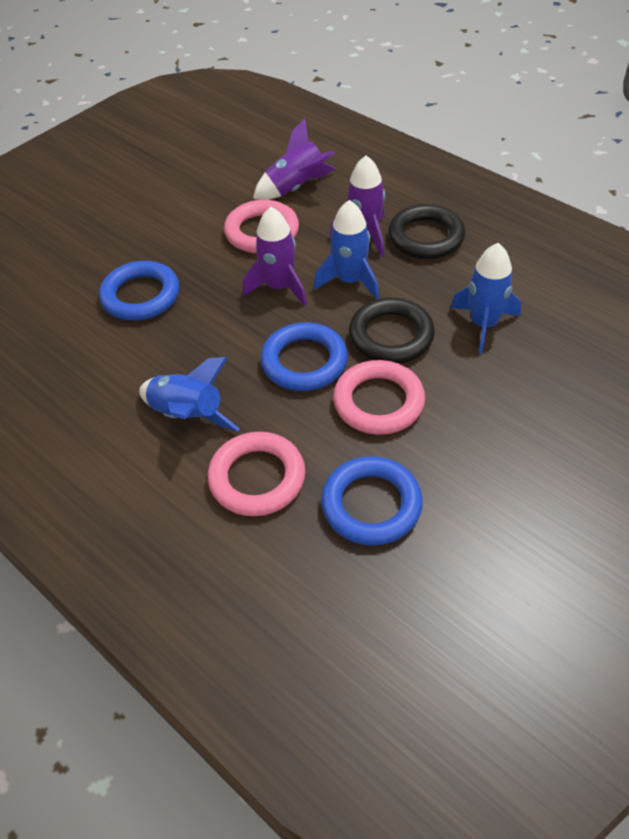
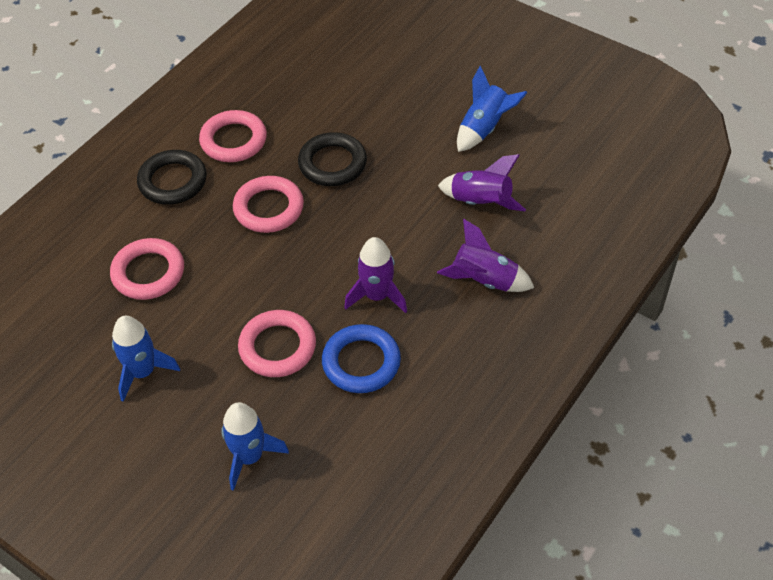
blue ring: 3 -> 1
pink ring: 3 -> 4

